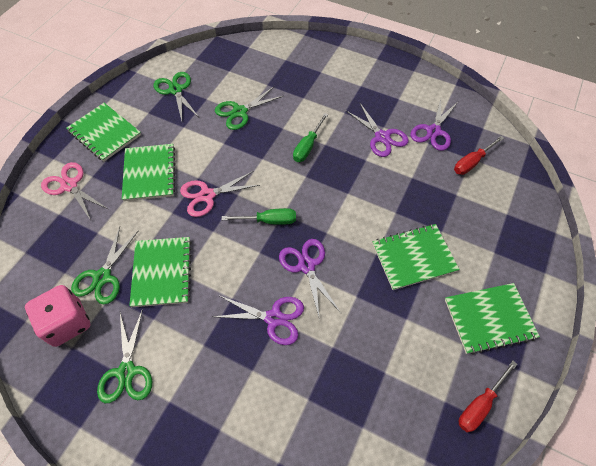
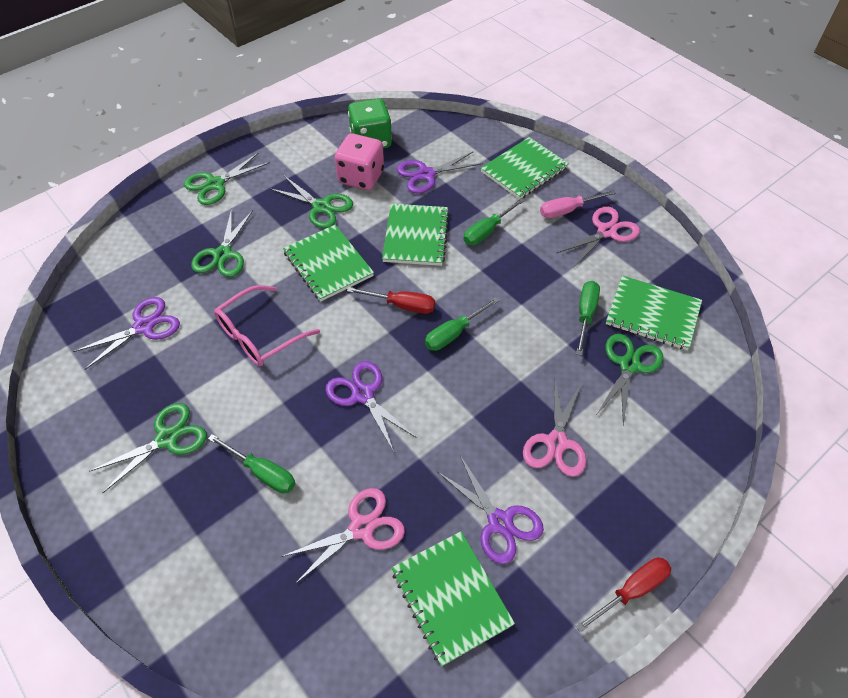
green dice: 0 -> 1
green scissors: 4 -> 5
green screwdriver: 2 -> 4
pink glasses: 0 -> 1
pink scissors: 2 -> 3
pink screwdriver: 0 -> 1

